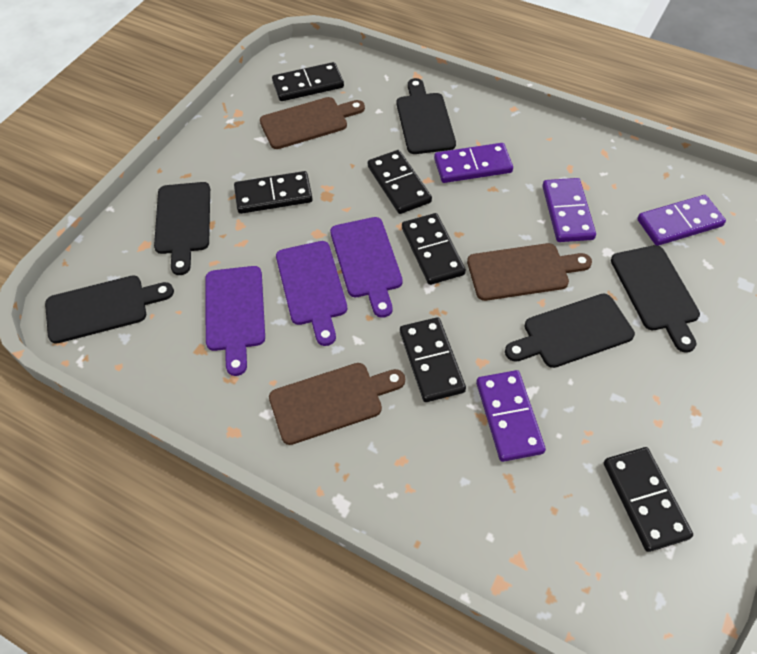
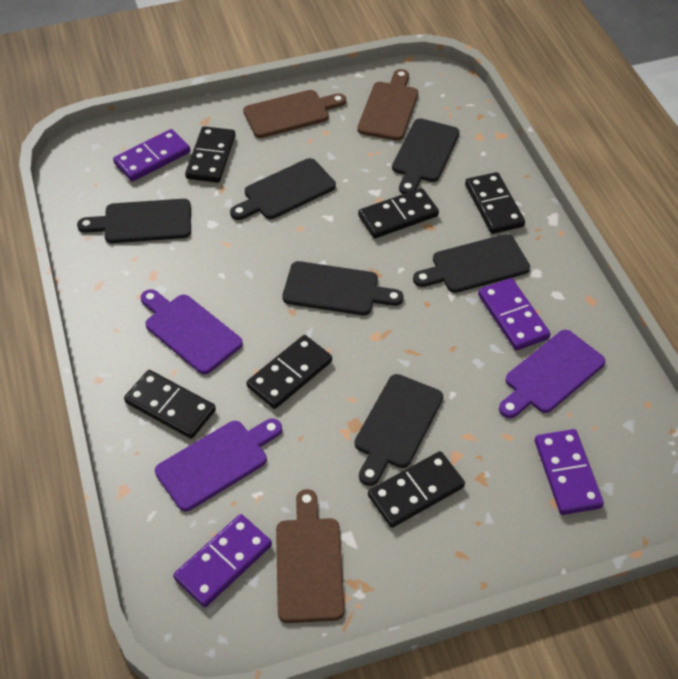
black cutting board: 5 -> 6

